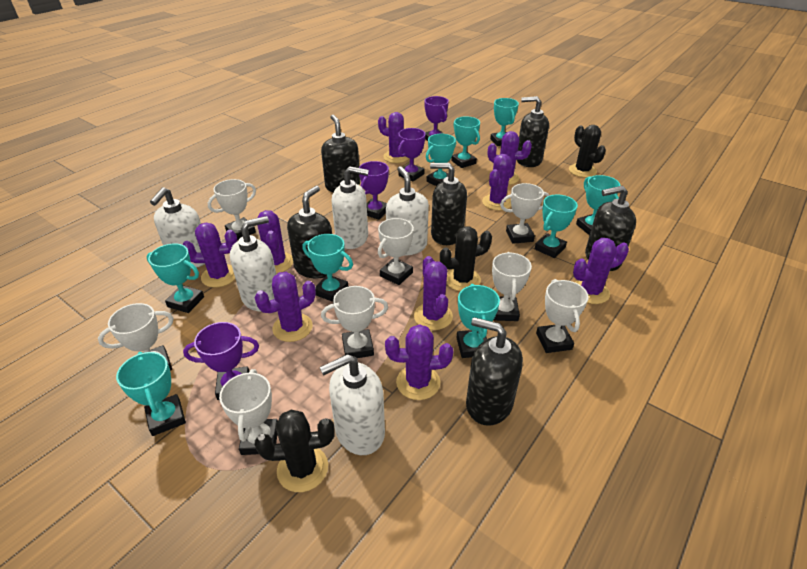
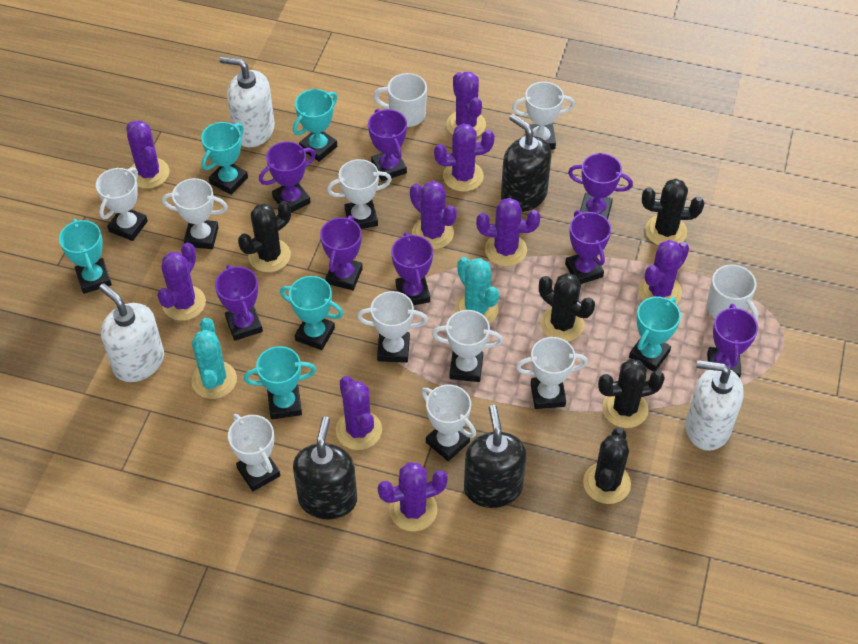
black cactus: 3 -> 5
black soap dispenser: 6 -> 3
purple trophy: 4 -> 8
turquoise cactus: 0 -> 2
turquoise trophy: 9 -> 6
white mug: 0 -> 2
white soap dispenser: 5 -> 3
white trophy: 8 -> 9

